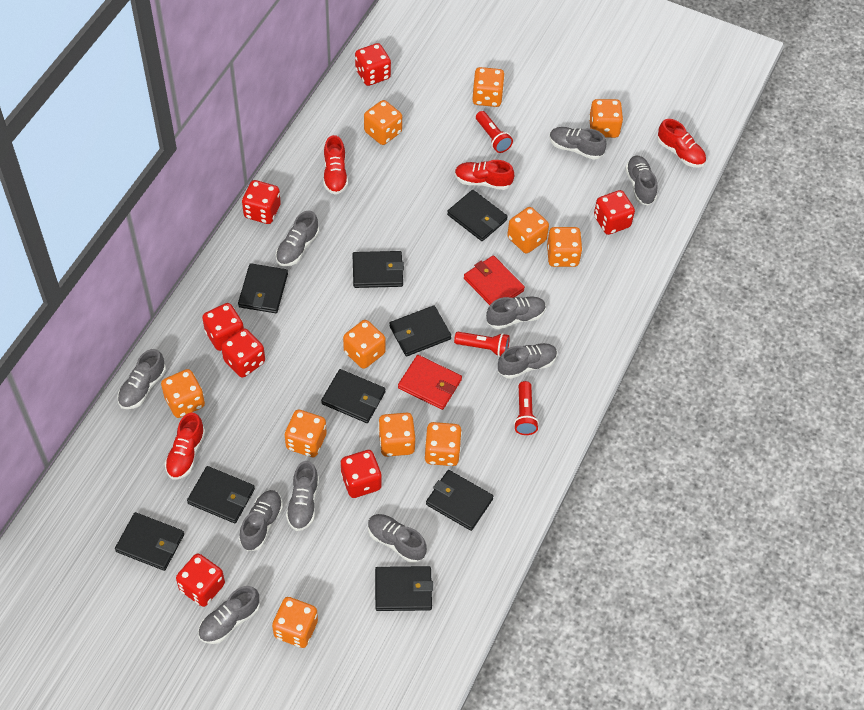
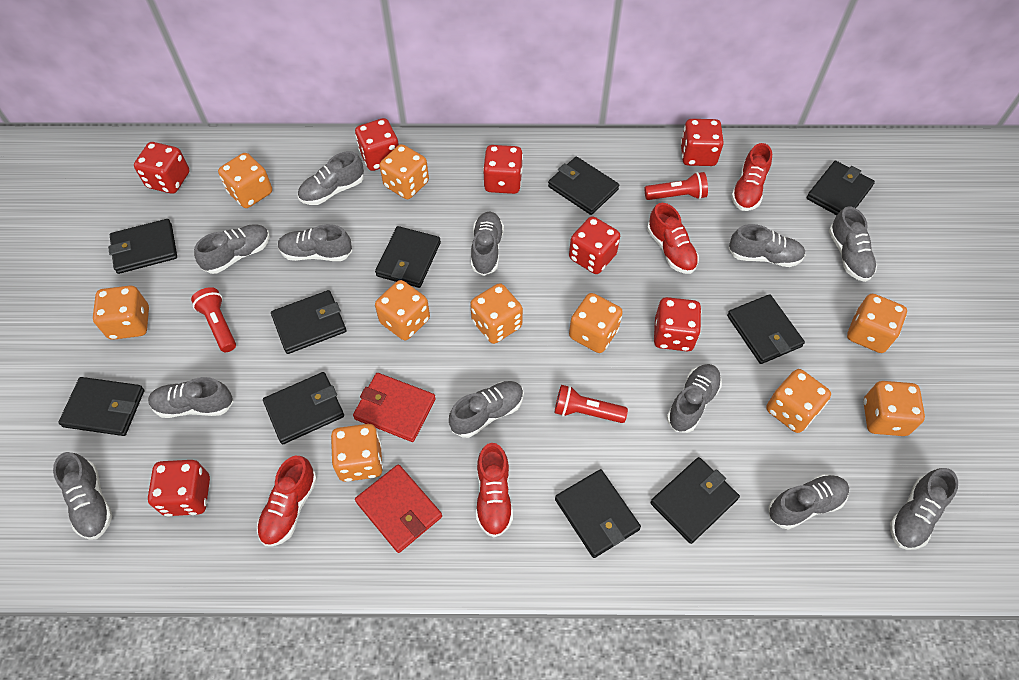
black wallet: 9 -> 10
grey shoe: 10 -> 12
orange dice: 11 -> 10

